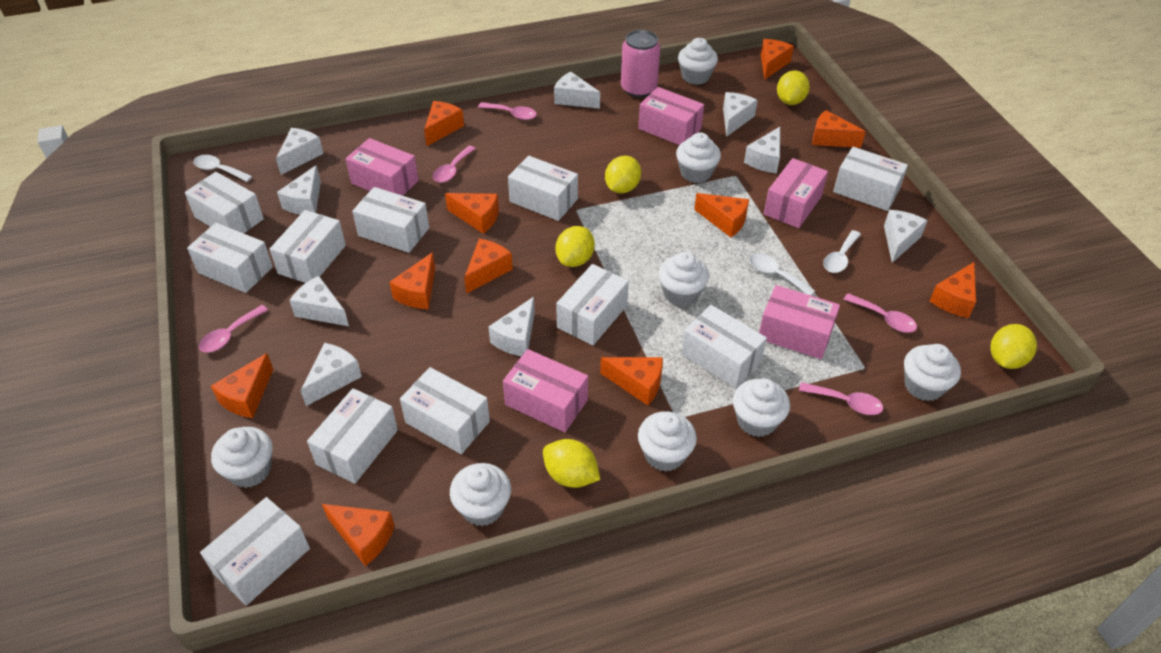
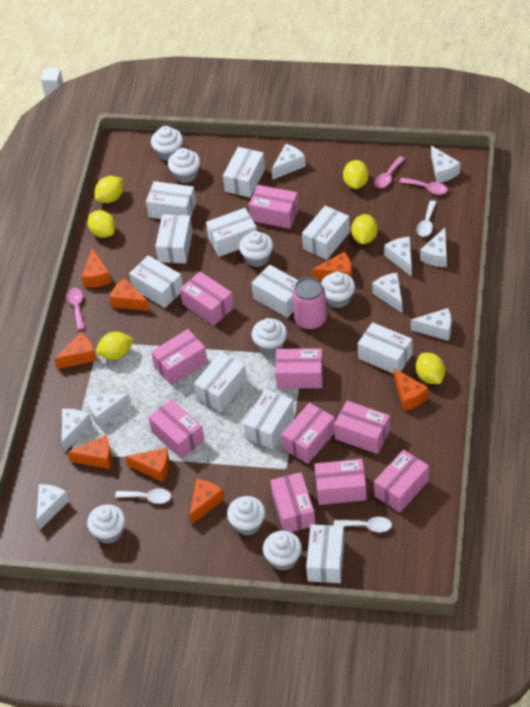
orange cheese: 11 -> 8
pink box: 5 -> 10
pink spoon: 5 -> 3
yellow lemon: 5 -> 6

